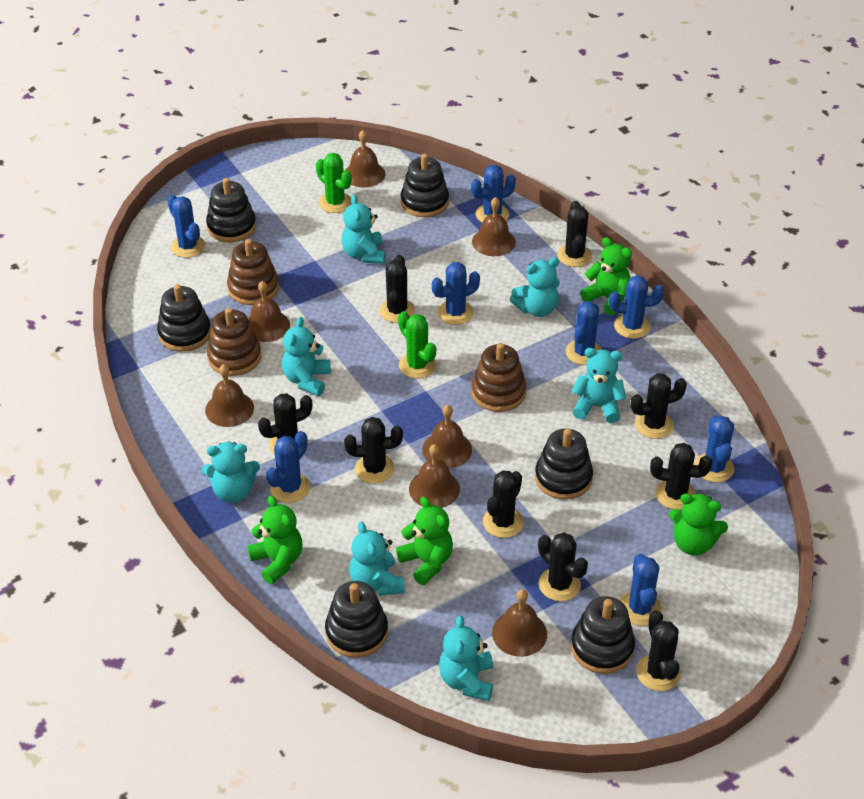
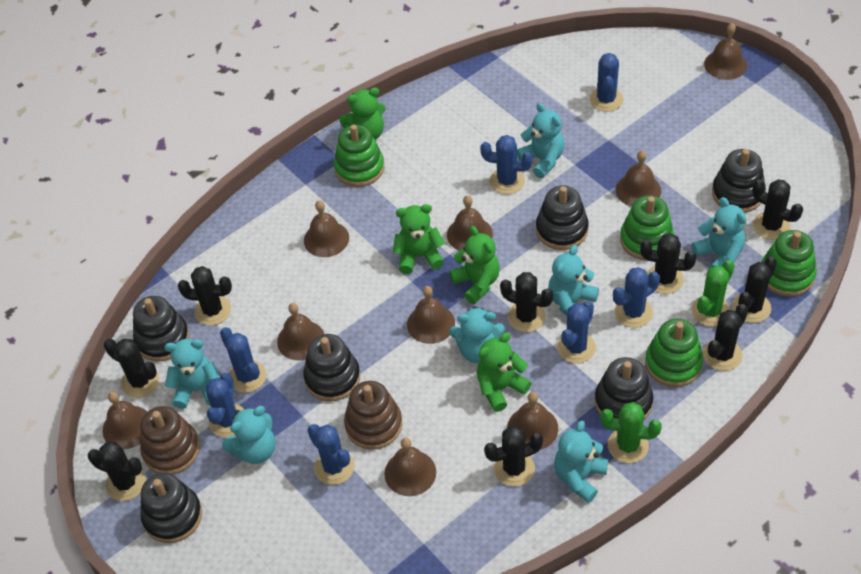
blue cactus: 8 -> 7
brown bell: 7 -> 9
brown stacking toy: 3 -> 2
green stacking toy: 0 -> 4

